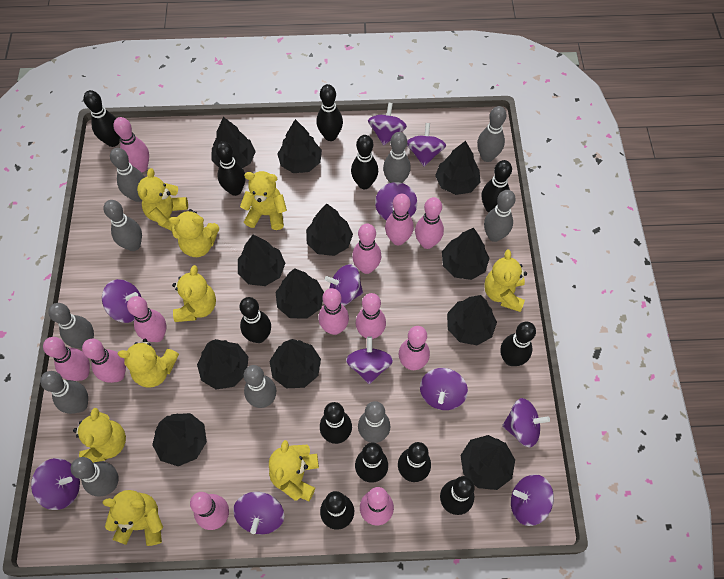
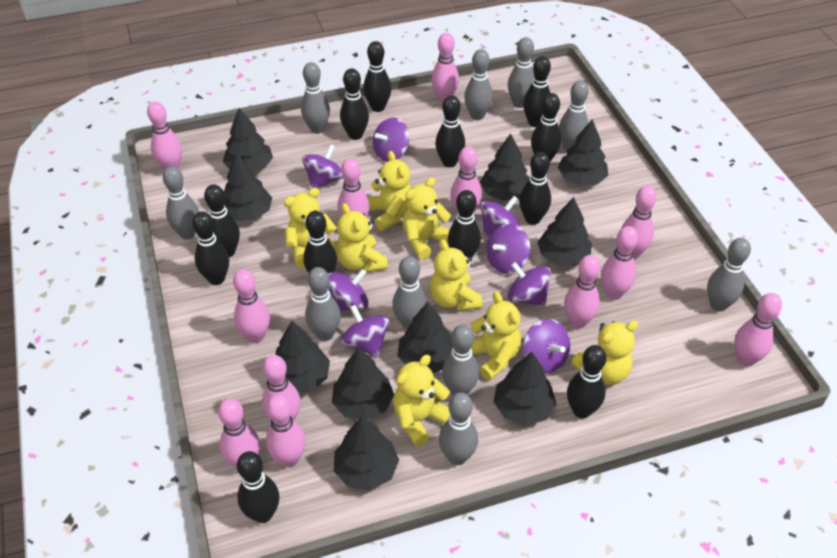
black tree: 12 -> 10
purple spinning top: 11 -> 8
yellow teddy bear: 9 -> 8

